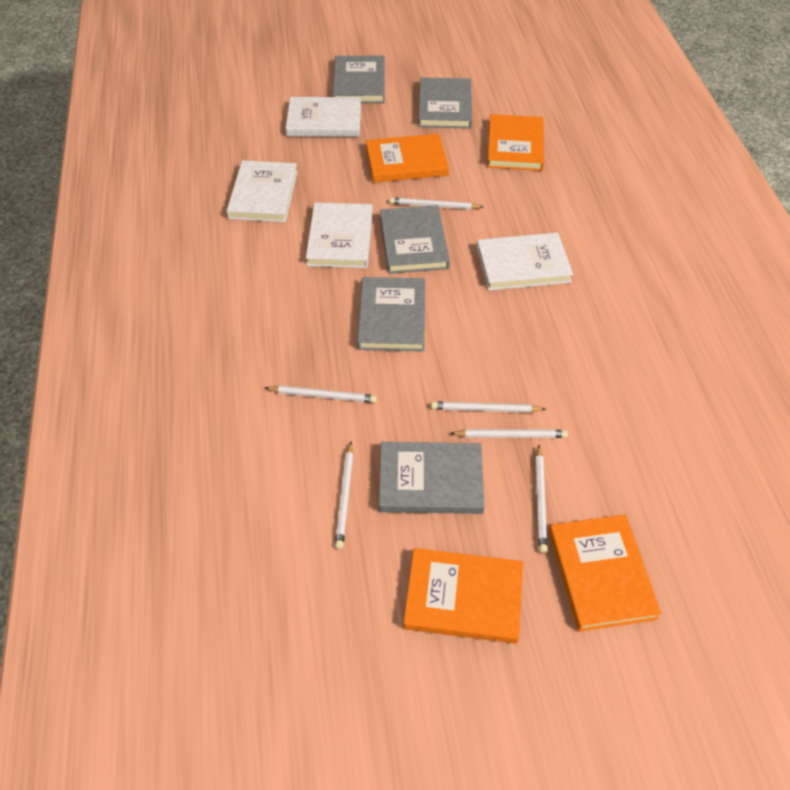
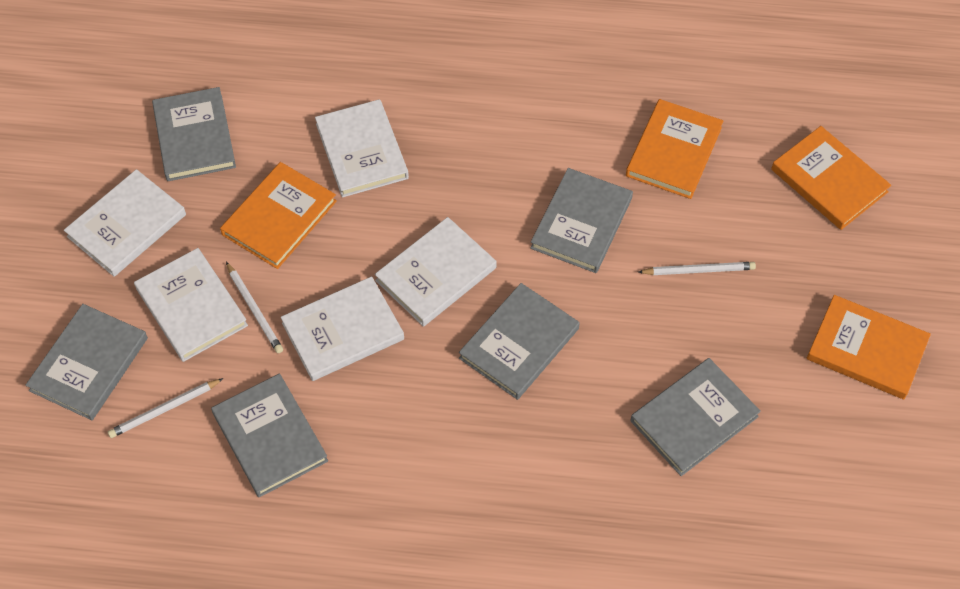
grey book: 5 -> 6
white book: 4 -> 5
white pencil: 6 -> 3

